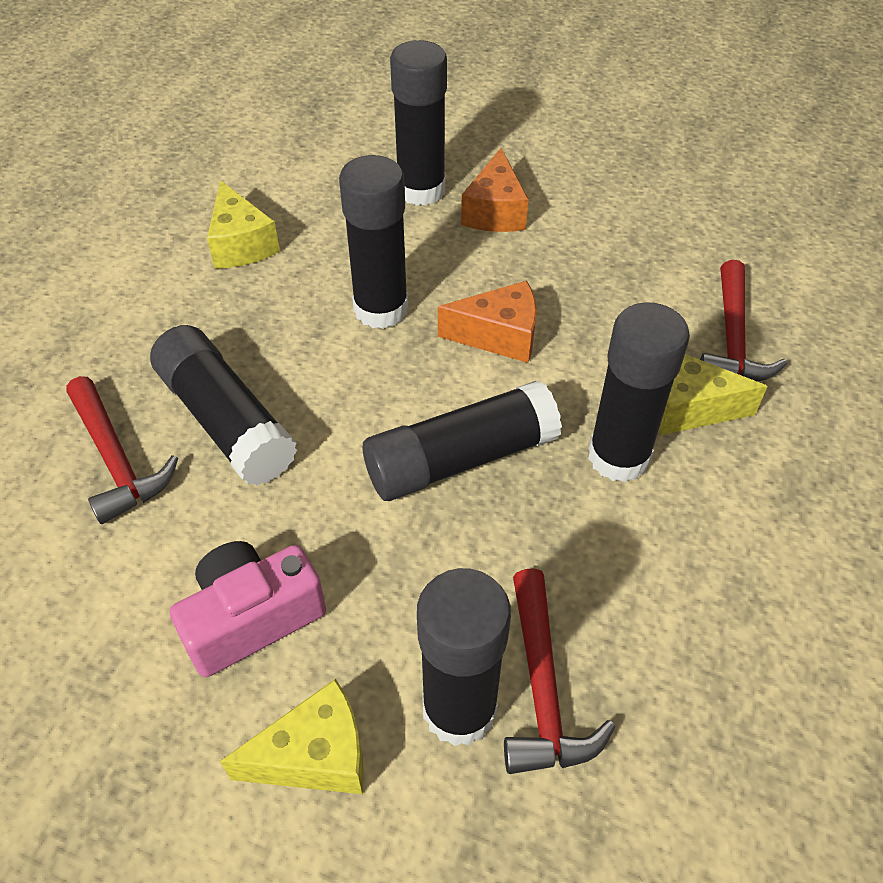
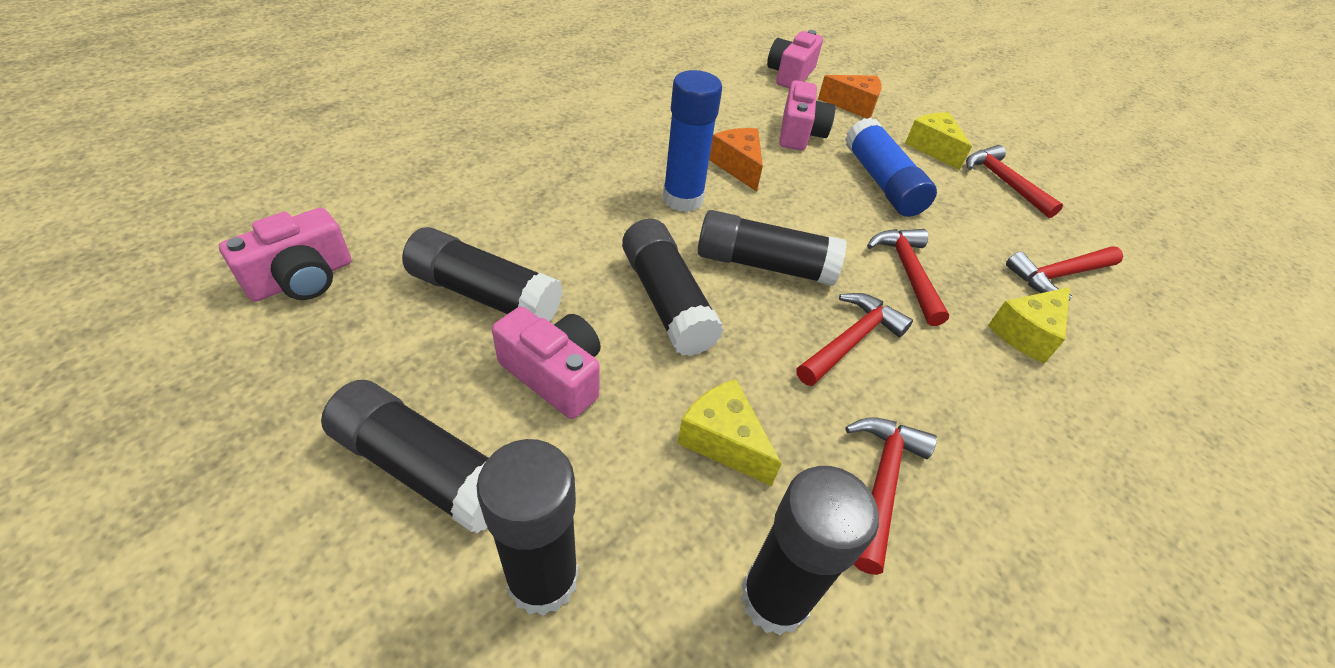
blue glue stick: 0 -> 2
pink camera: 1 -> 4
red hammer: 3 -> 5

